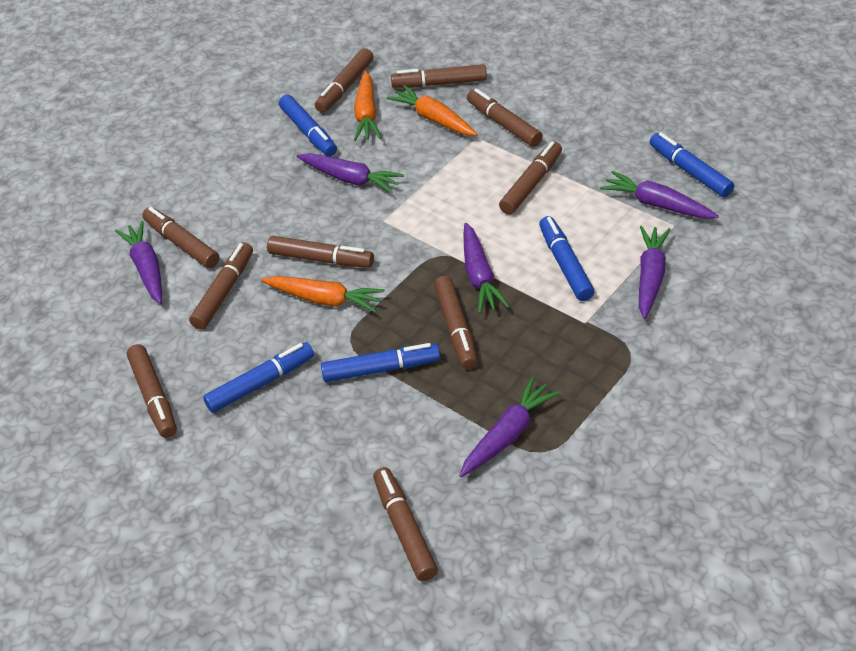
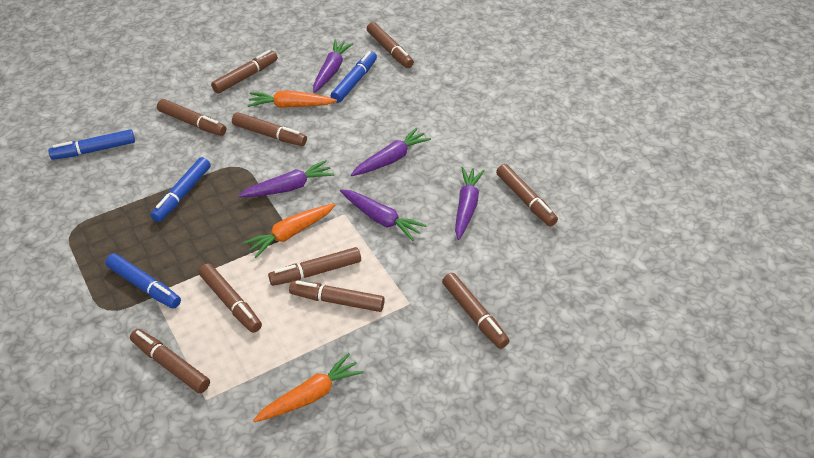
blue marker: 5 -> 4
purple carrot: 6 -> 5

